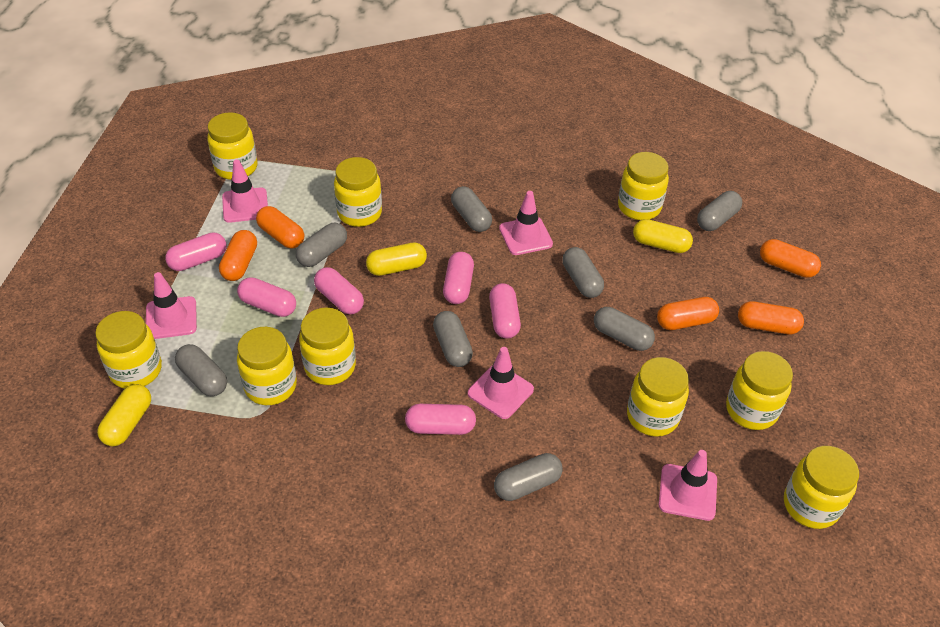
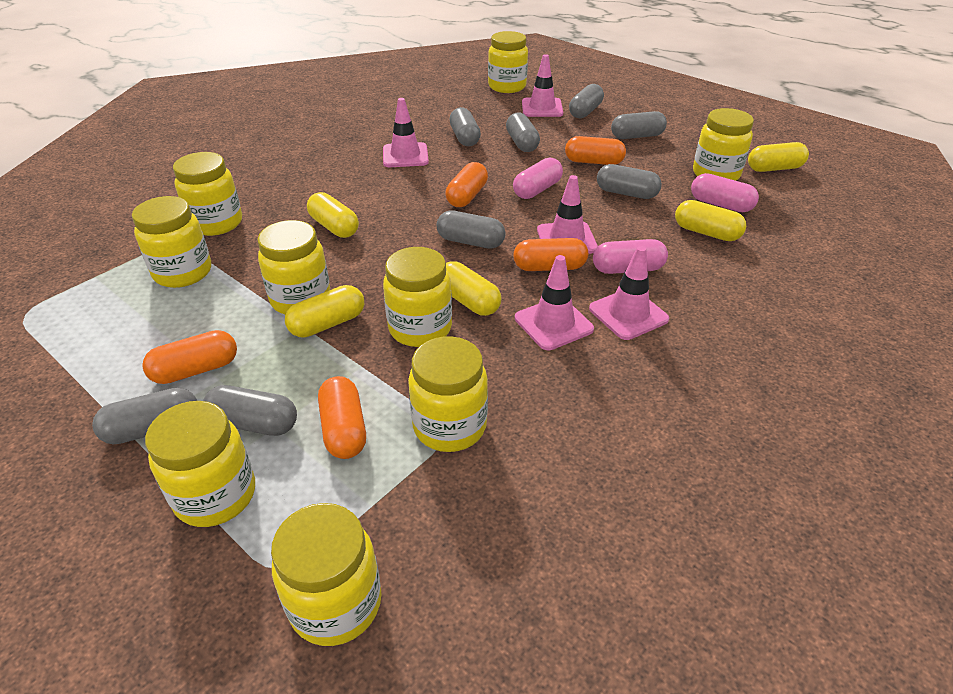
pink capsule: 6 -> 3
yellow capsule: 3 -> 5

